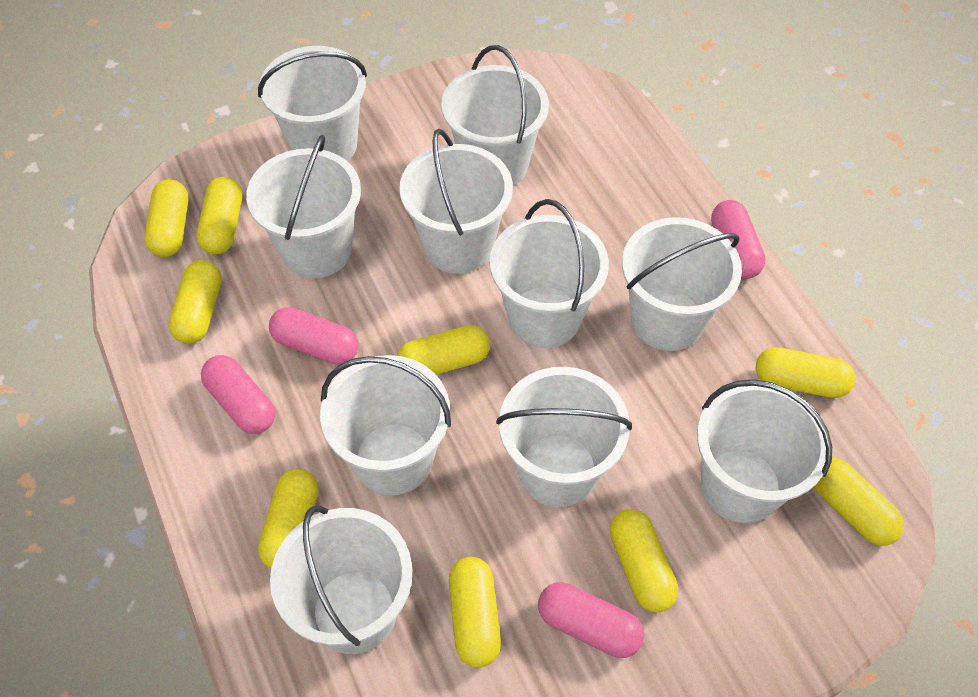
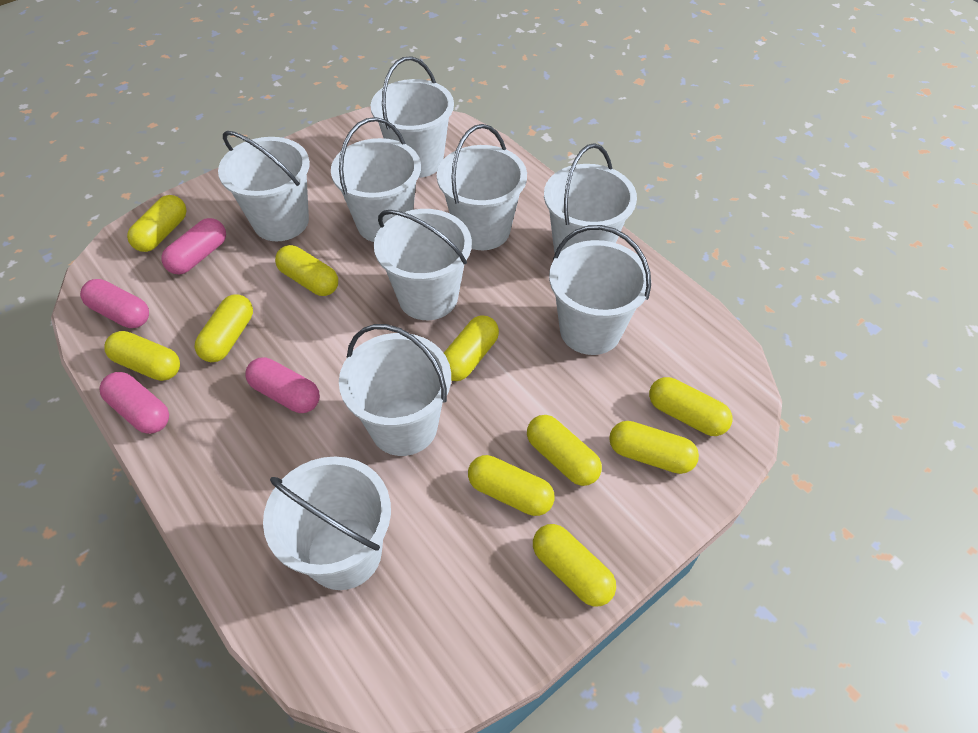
white bucket: 10 -> 9
yellow capsule: 9 -> 10

